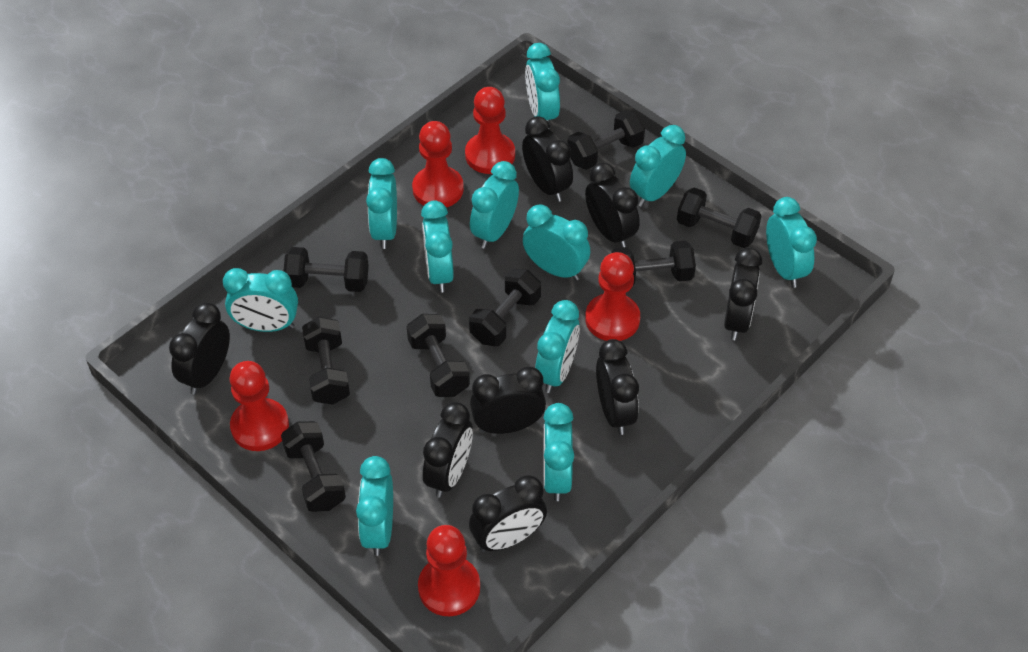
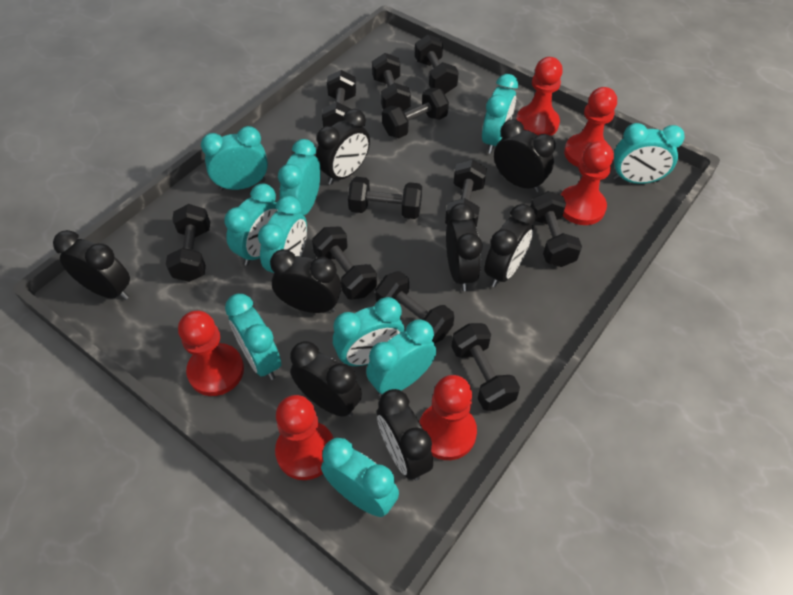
black dumbbell: 8 -> 11
red pawn: 5 -> 6
turquoise clock: 11 -> 10

